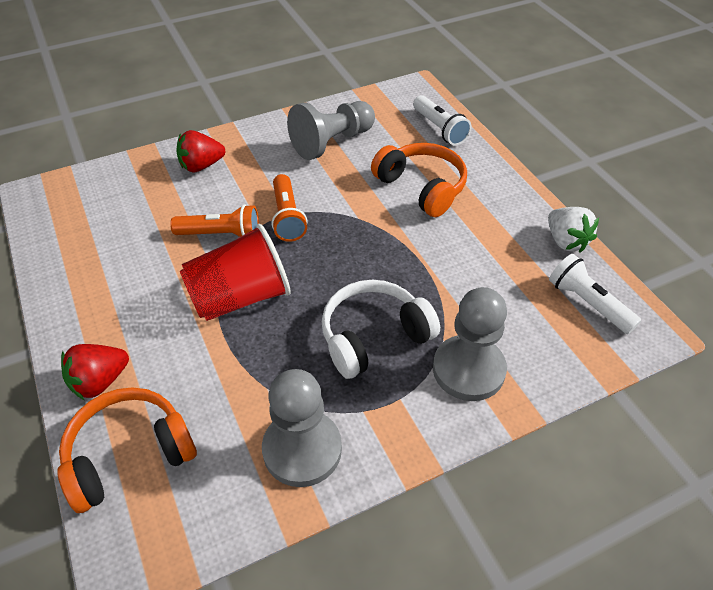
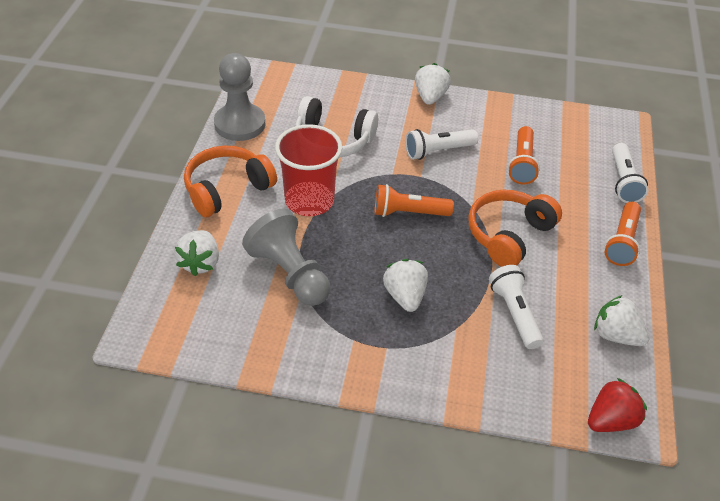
grey pawn: 3 -> 2
orange flashlight: 2 -> 3
red strawberry: 2 -> 1
white flashlight: 2 -> 3
white strawberry: 1 -> 4

